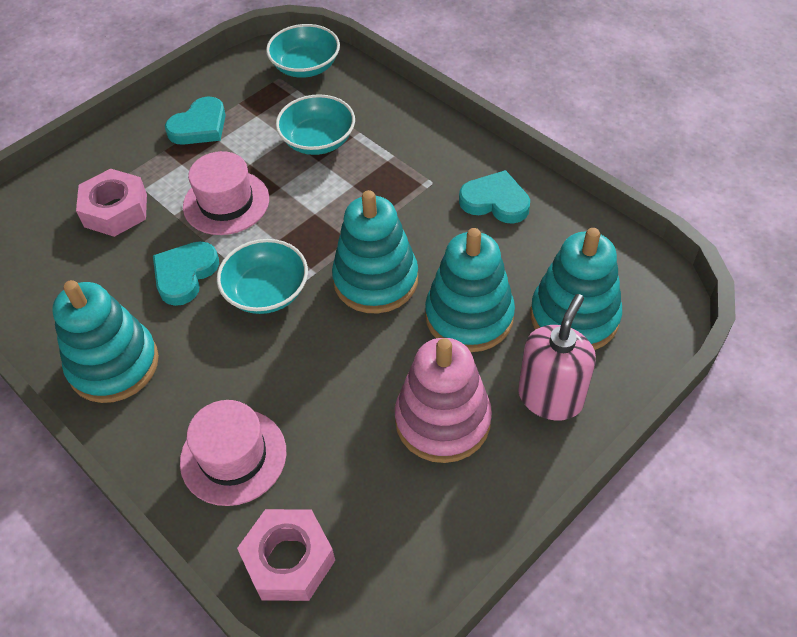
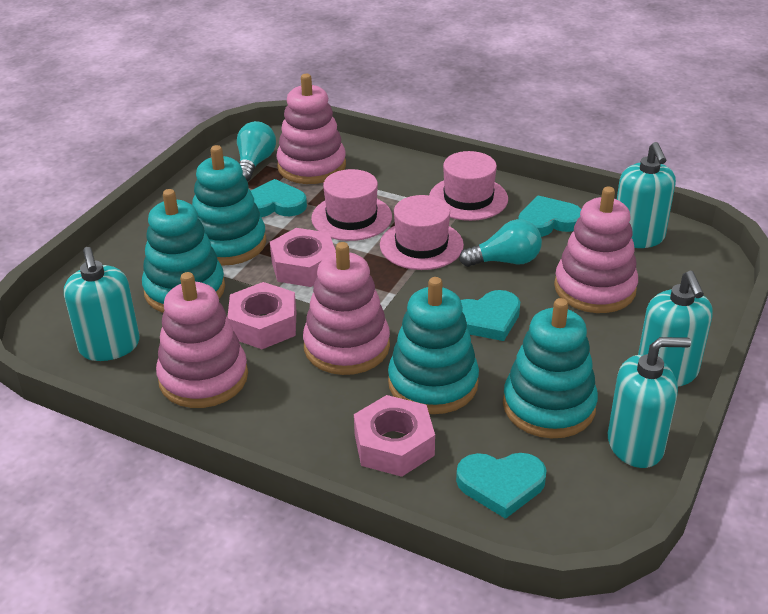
pink hat: 2 -> 3
pink nut: 2 -> 3
pink soap dispenser: 1 -> 0
pink stacking toy: 1 -> 4
turquoise bowl: 3 -> 0
turquoise heart: 3 -> 4
turquoise light bulb: 0 -> 2
turquoise soap dispenser: 0 -> 4

